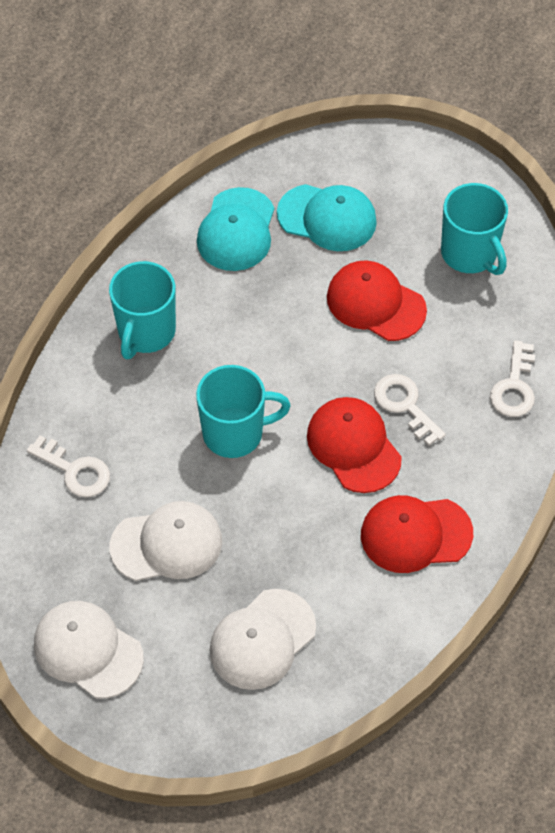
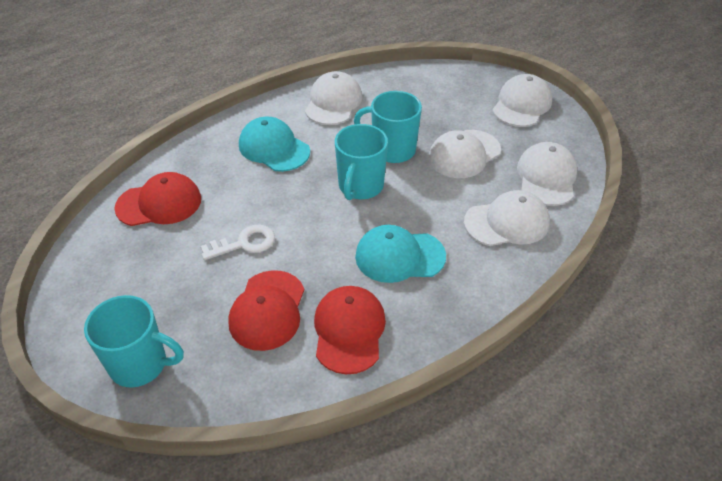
white cap: 3 -> 5
white key: 3 -> 1

